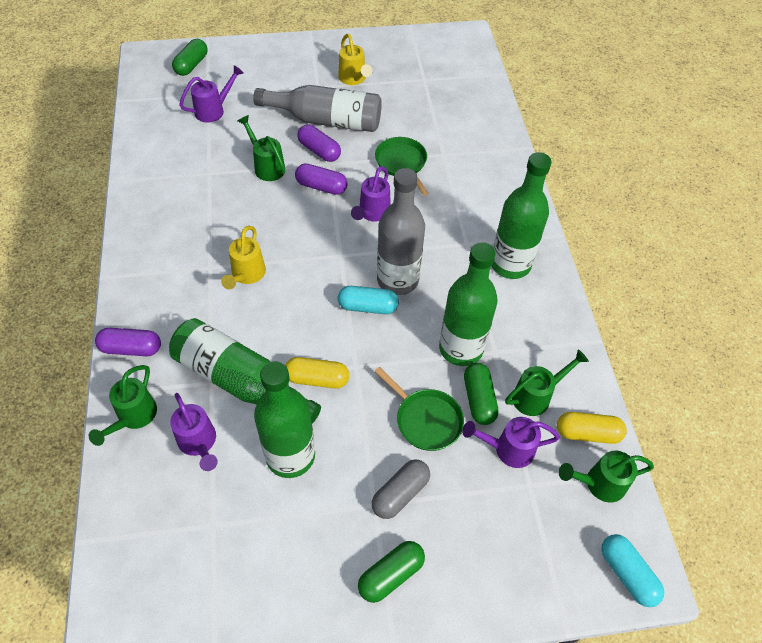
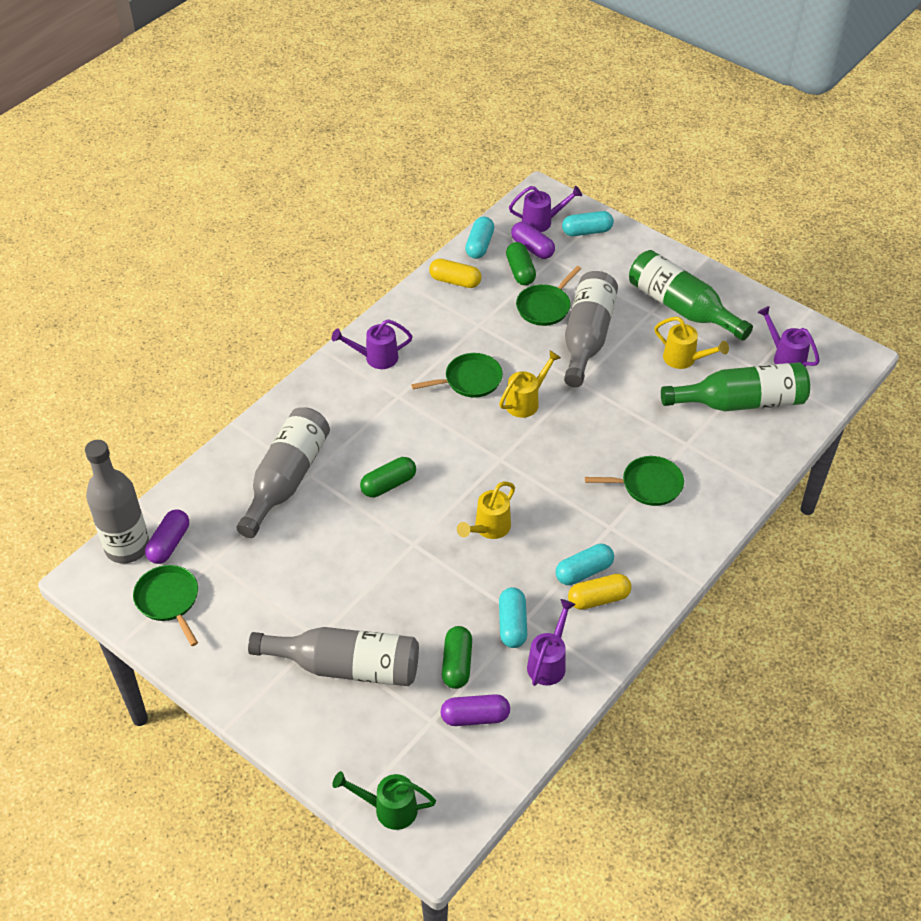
green bottle: 4 -> 2
green pan: 2 -> 4
green watering can: 4 -> 1
grey bottle: 2 -> 4
grey capsule: 1 -> 0
turquoise capsule: 2 -> 4
yellow watering can: 2 -> 3

